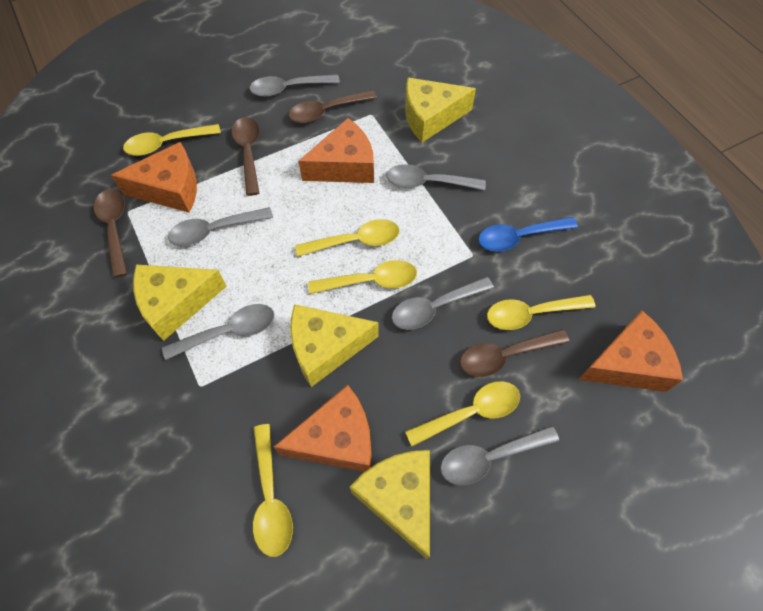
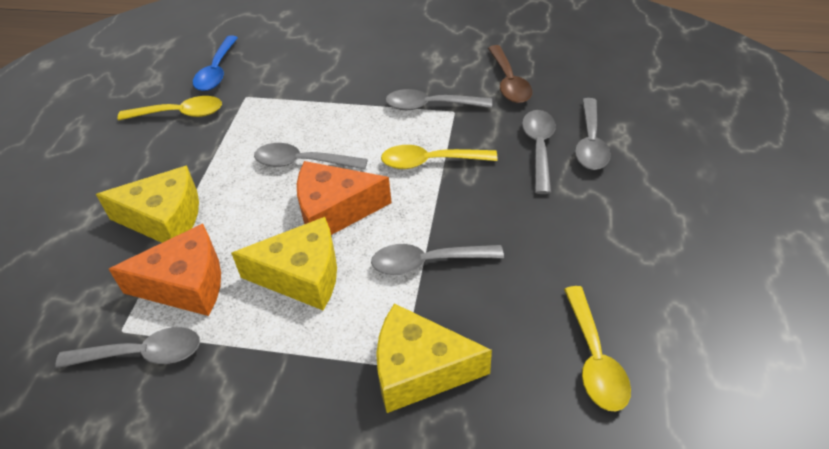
brown spoon: 4 -> 1
orange cheese: 4 -> 2
yellow cheese: 4 -> 3
yellow spoon: 6 -> 3

